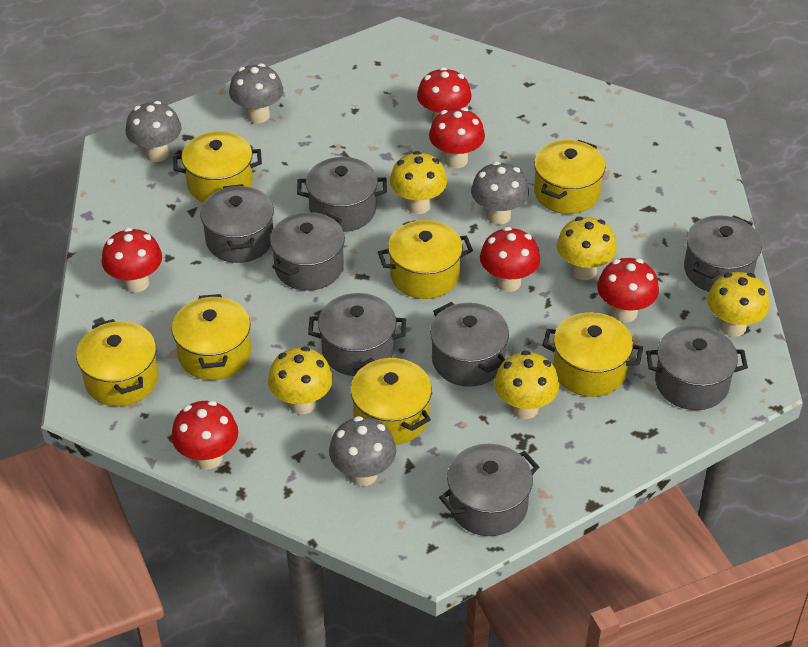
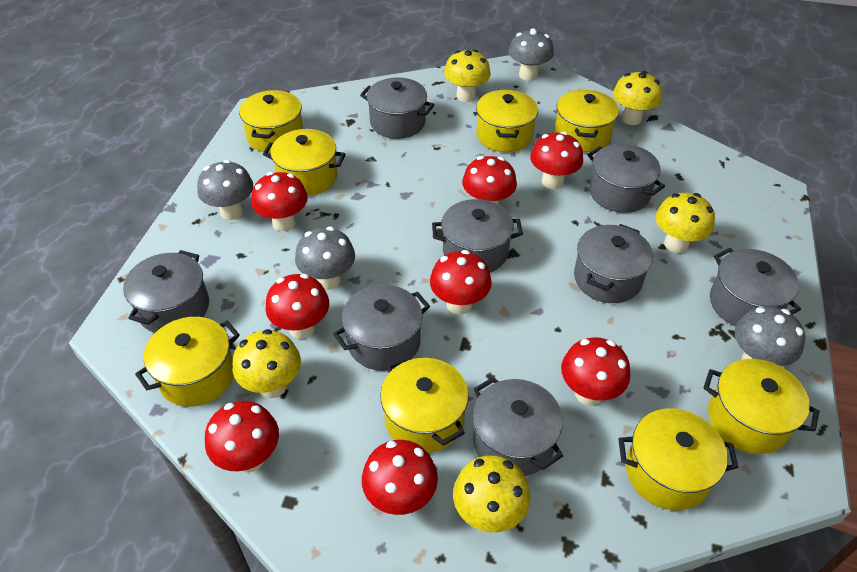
red mushroom: 6 -> 8
yellow pot: 7 -> 8

